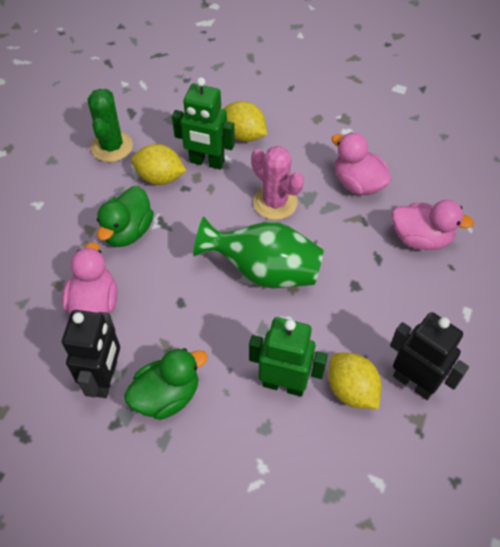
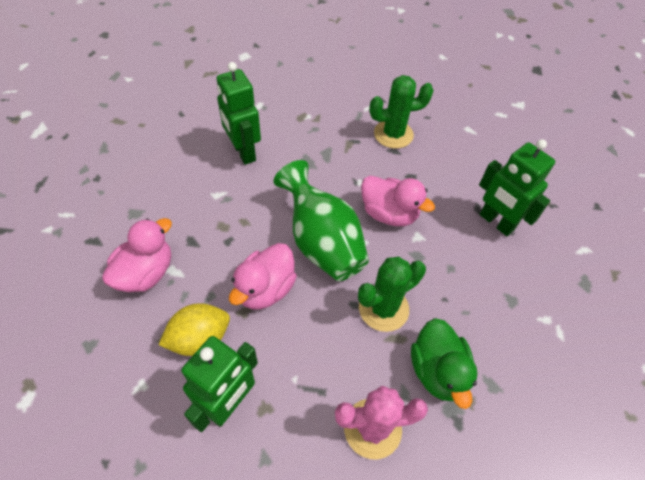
black robot: 2 -> 0
green cactus: 1 -> 2
green duck: 2 -> 1
green robot: 2 -> 3
yellow lemon: 3 -> 1

